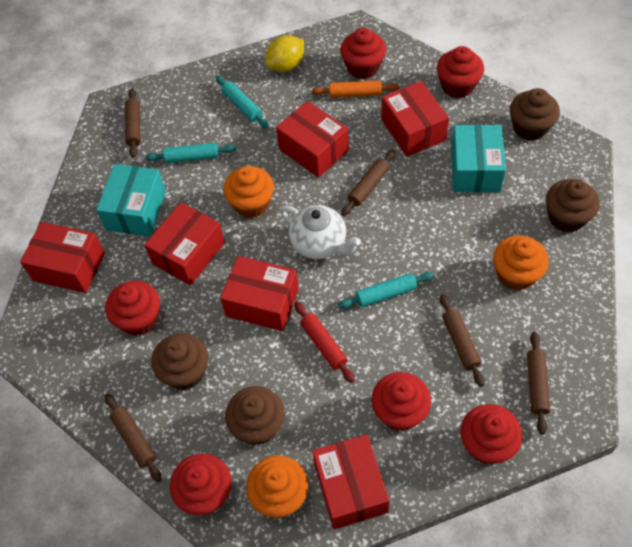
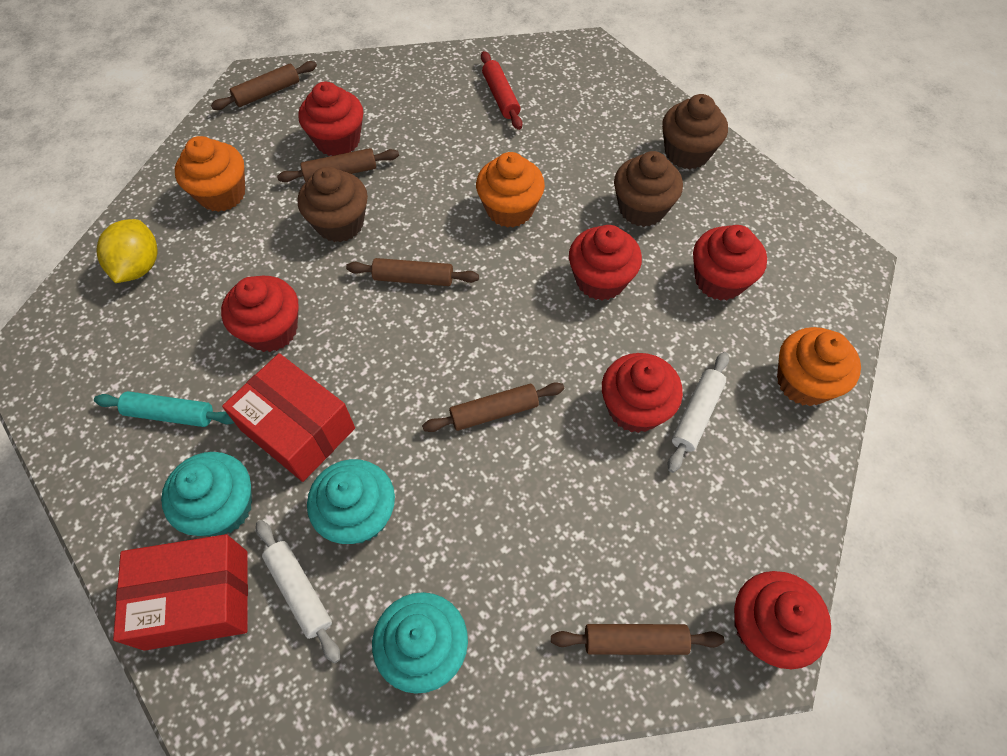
brown cupcake: 4 -> 3
orange rolling pin: 1 -> 0
red box: 6 -> 2
turquoise box: 2 -> 0
turquoise cupcake: 0 -> 3
turquoise rolling pin: 3 -> 1
white rolling pin: 0 -> 2
white teapot: 1 -> 0

